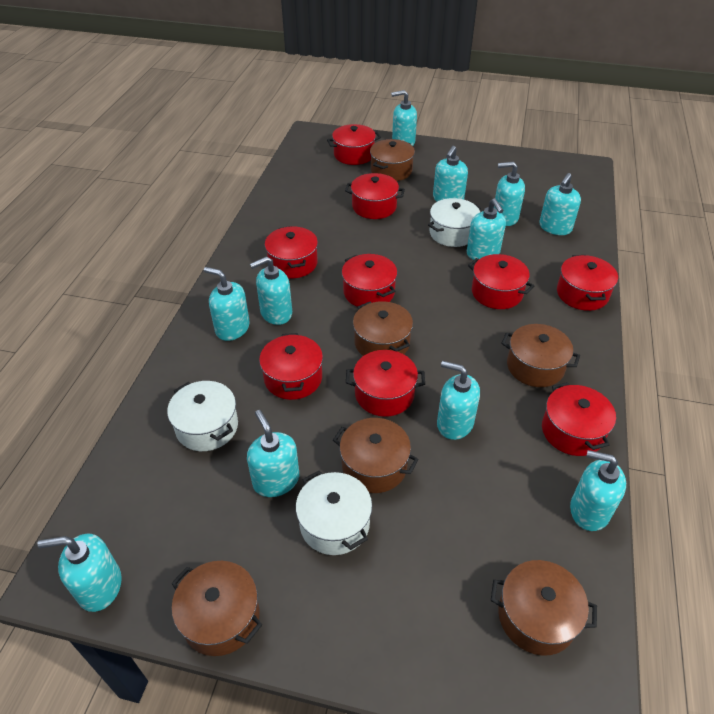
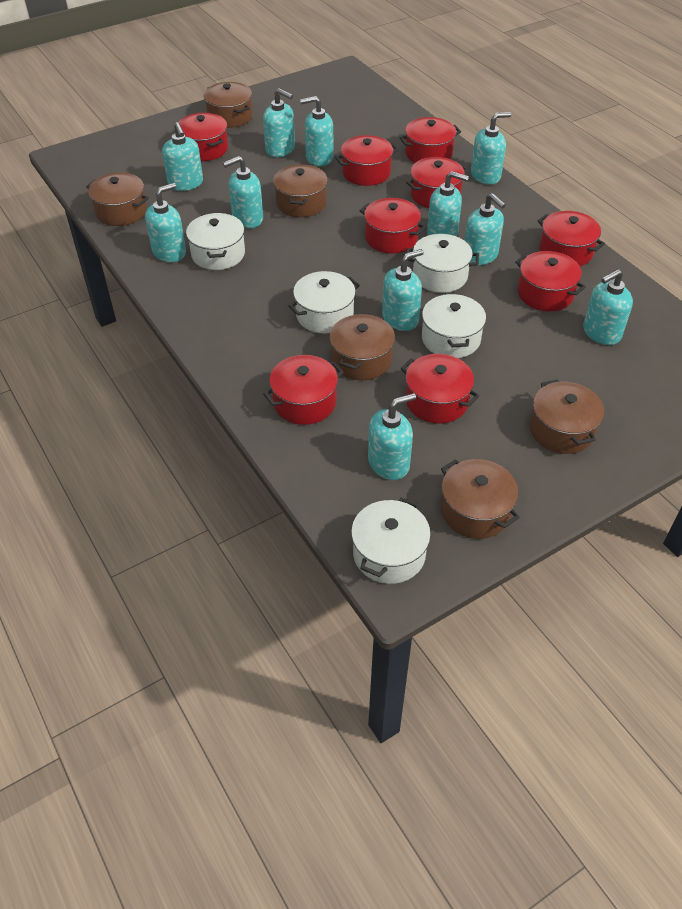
white pot: 3 -> 5

